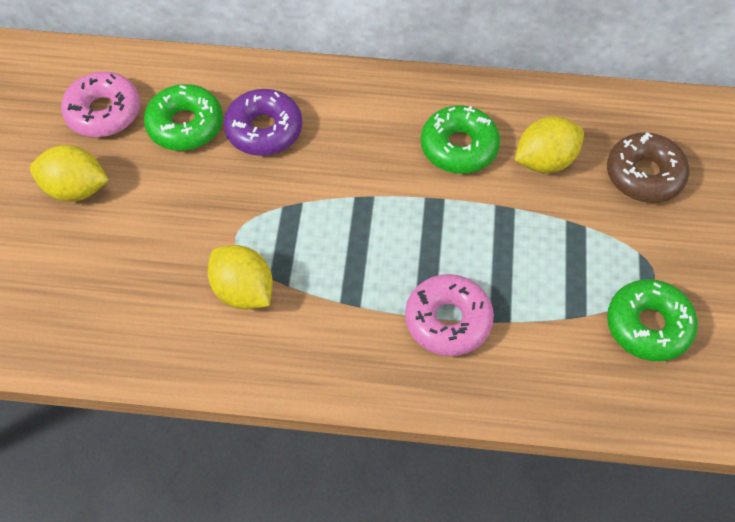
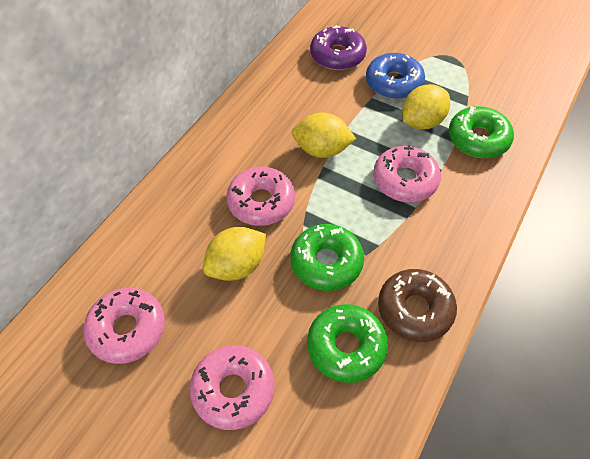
blue donut: 0 -> 1
pink donut: 2 -> 4

